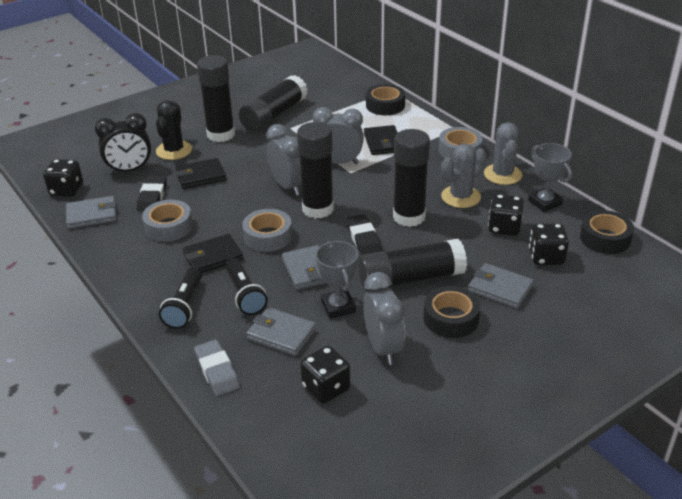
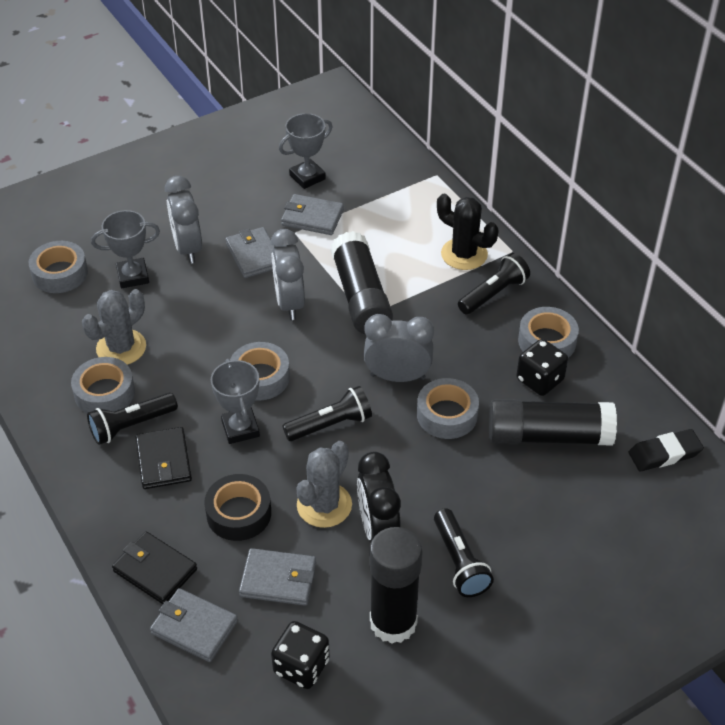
black dice: 4 -> 2
black eraser: 2 -> 1
black flashlight: 2 -> 4
black glue stick: 5 -> 3
black tape: 3 -> 1
black wallet: 3 -> 2
grey eraser: 1 -> 0
grey tape: 3 -> 5
grey trophy: 2 -> 3

